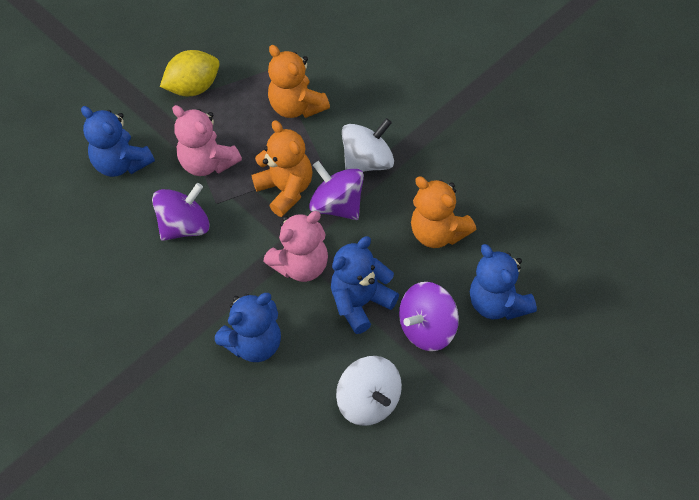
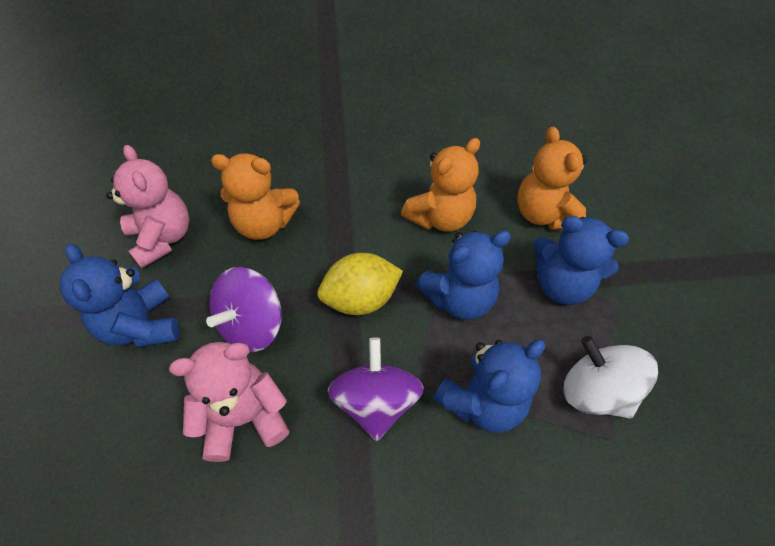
purple spinning top: 3 -> 2
white spinning top: 2 -> 1

